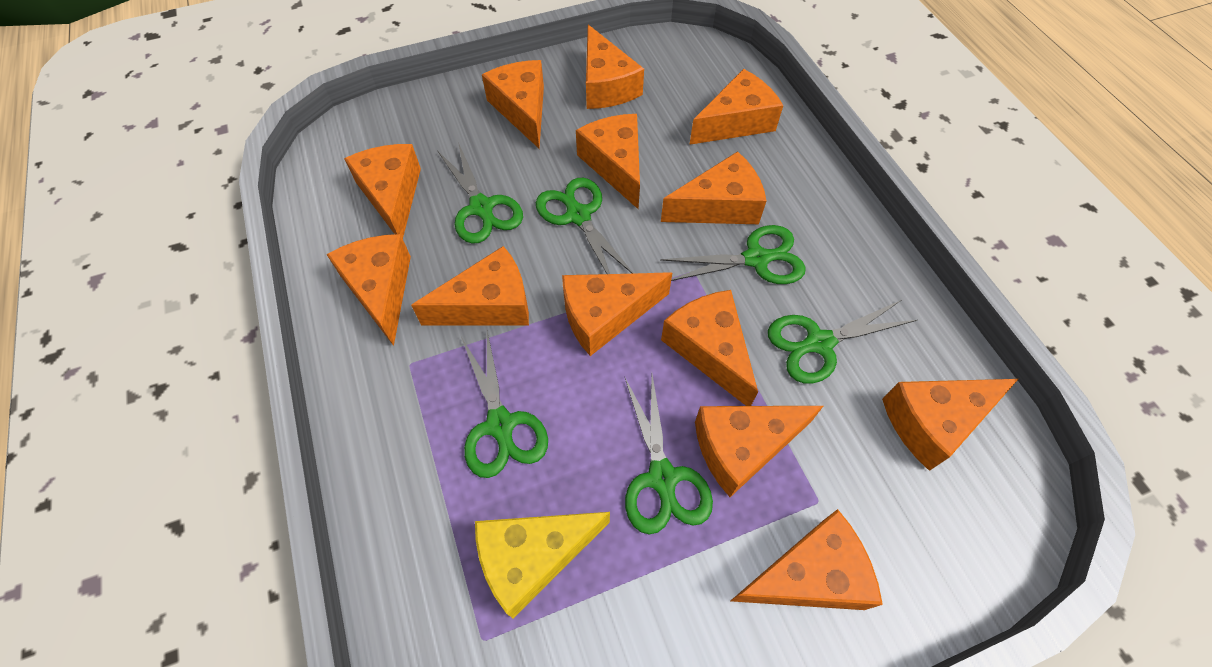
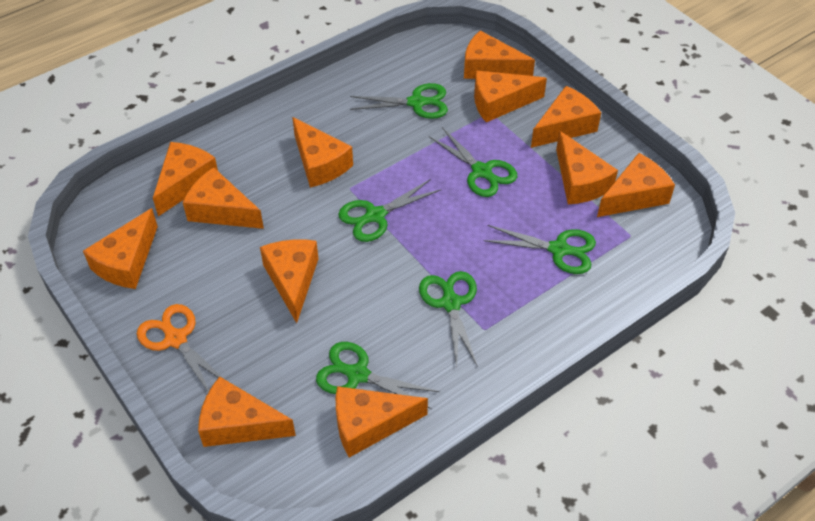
orange cheese: 13 -> 12
orange scissors: 0 -> 1
yellow cheese: 1 -> 0

